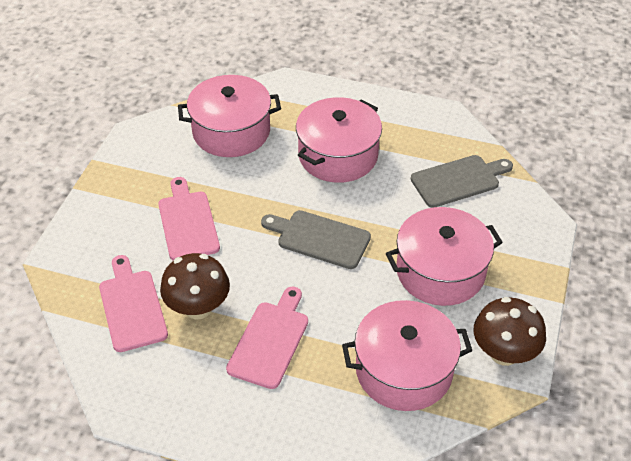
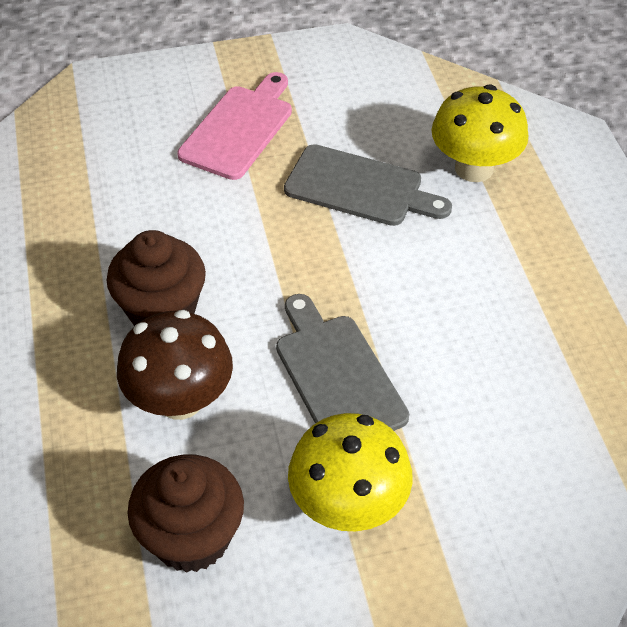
brown cupcake: 0 -> 2
brown mushroom: 2 -> 1
pink cutting board: 3 -> 1
pink pot: 4 -> 0
yellow mushroom: 0 -> 2

